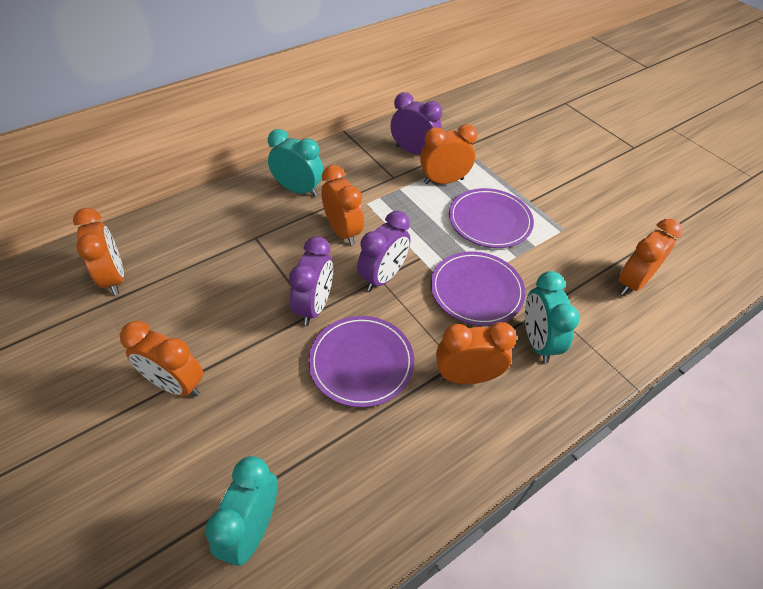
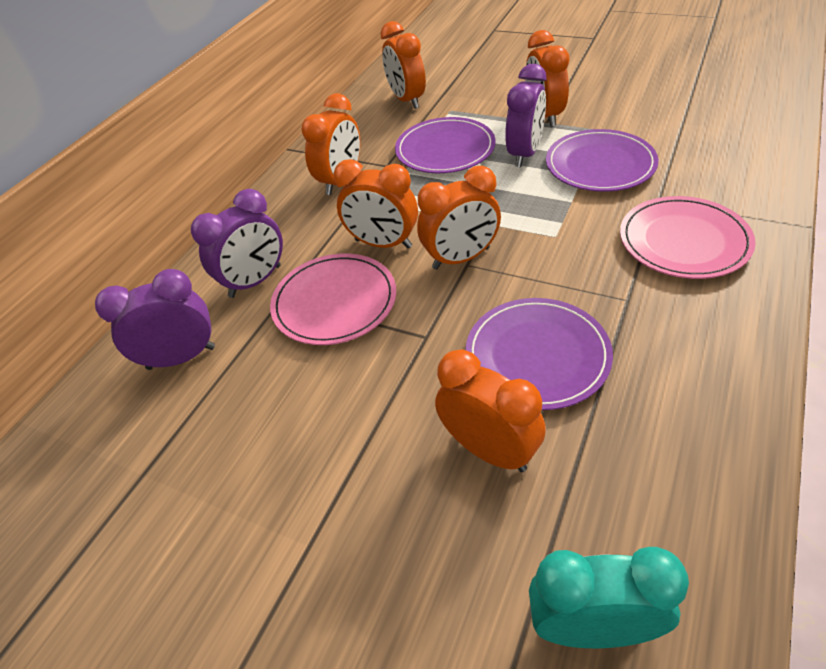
pink plate: 0 -> 2
turquoise clock: 3 -> 1

